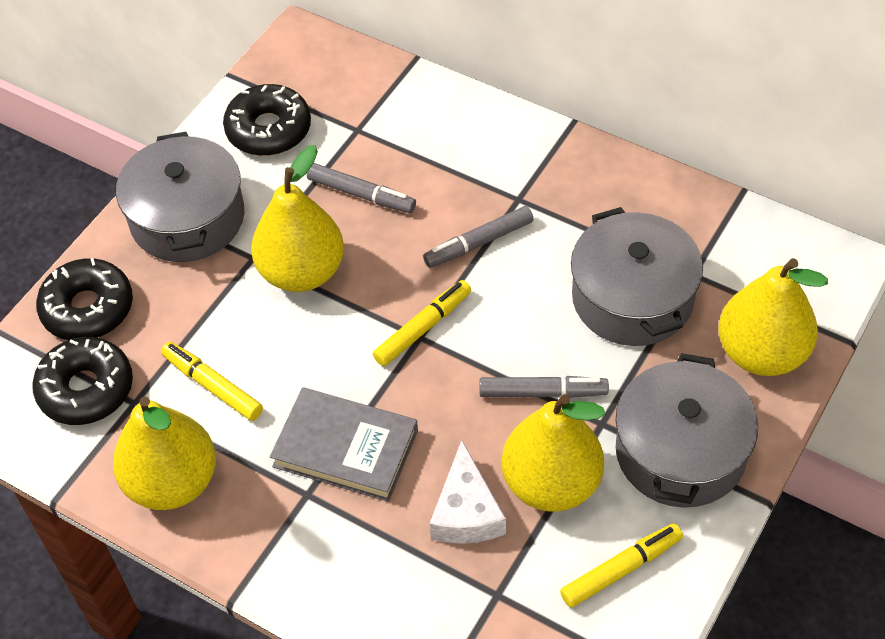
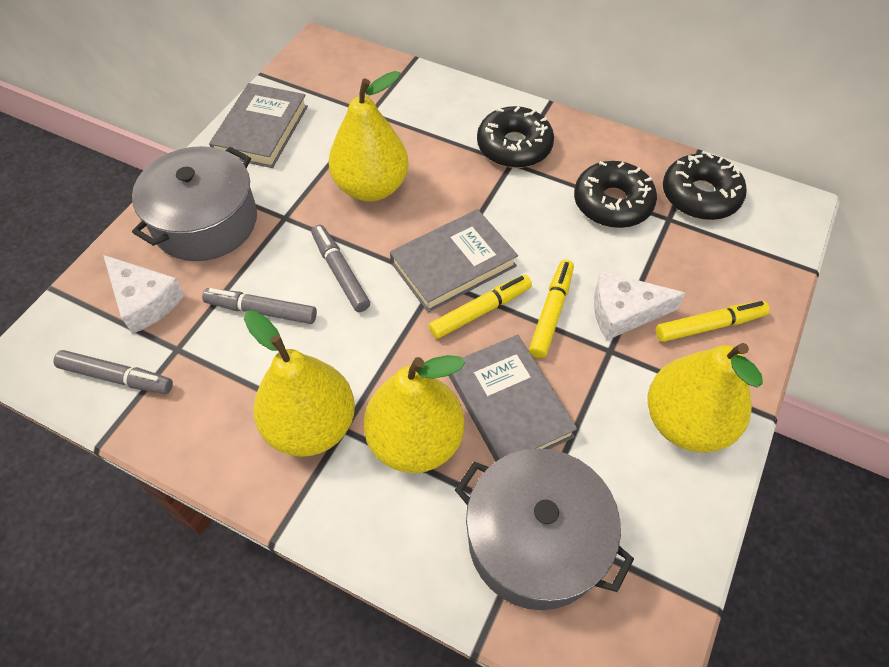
grey book: 1 -> 3
grey pot: 3 -> 2
white cheese: 1 -> 2

